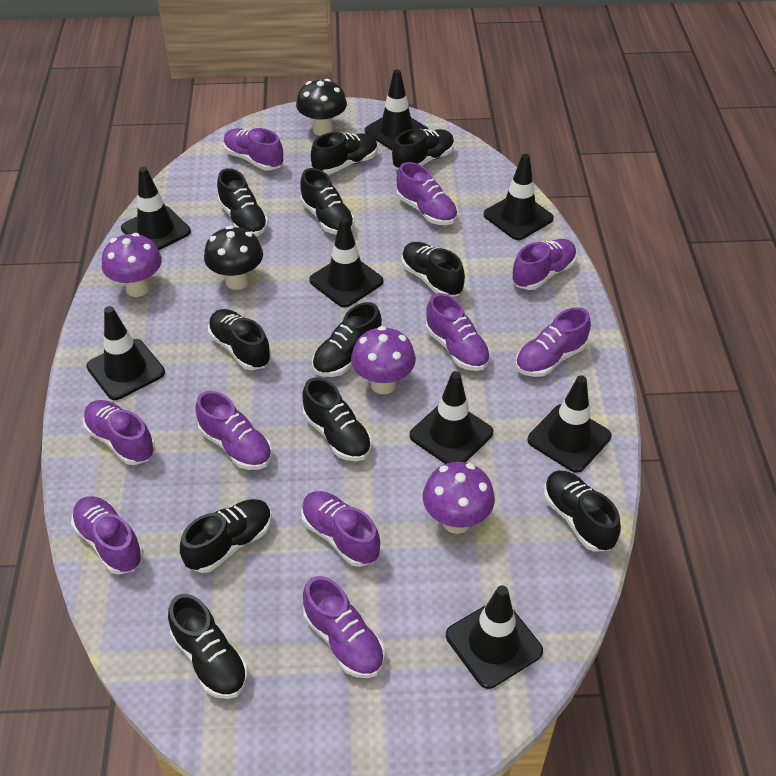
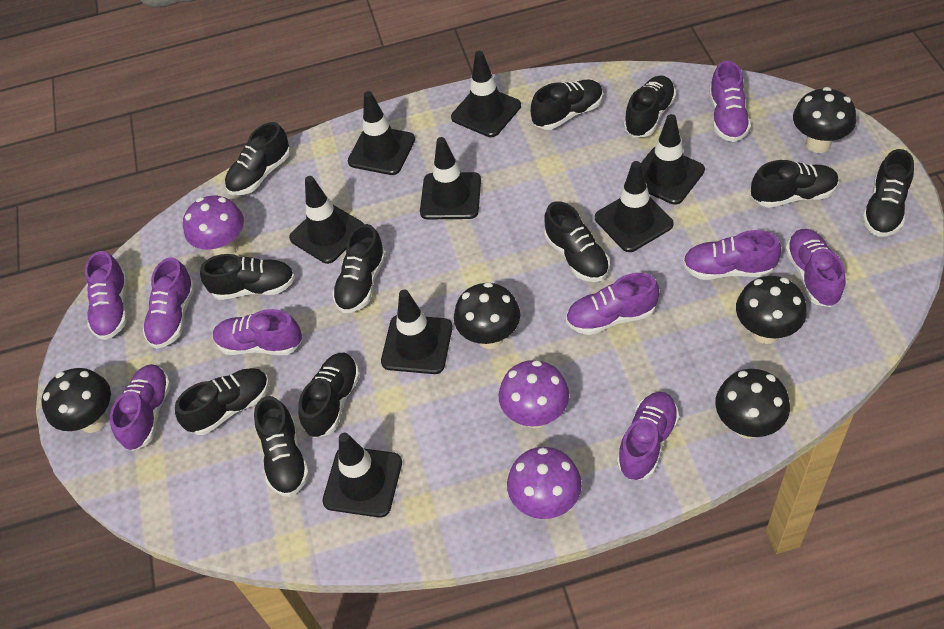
black mushroom: 2 -> 5
purple shoe: 10 -> 9

